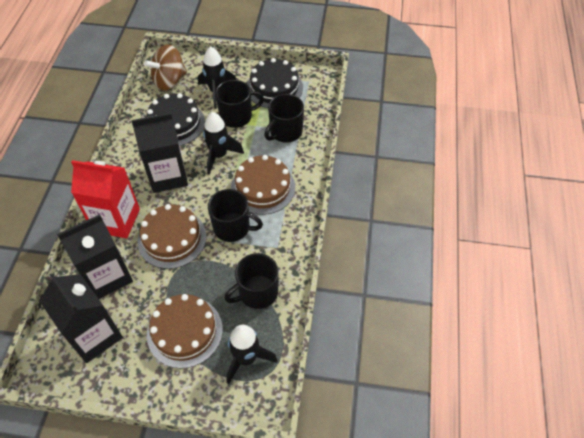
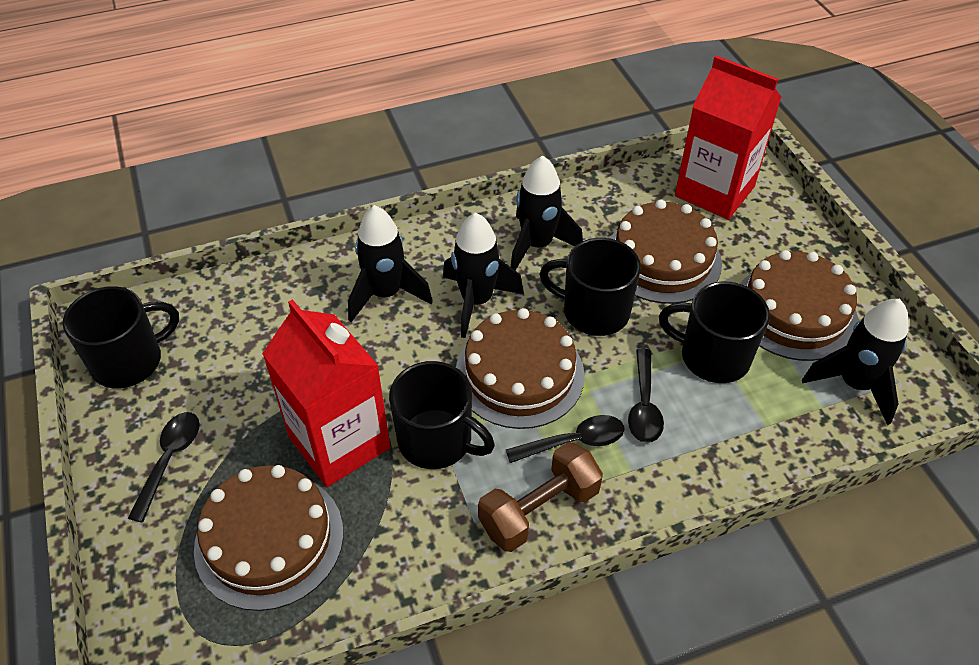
black cake: 2 -> 0
black carton: 3 -> 0
black rocket: 3 -> 4
black spoon: 0 -> 3
brown cake: 3 -> 4
brown dumbbell: 0 -> 1
brown spinning top: 1 -> 0
red carton: 1 -> 2

